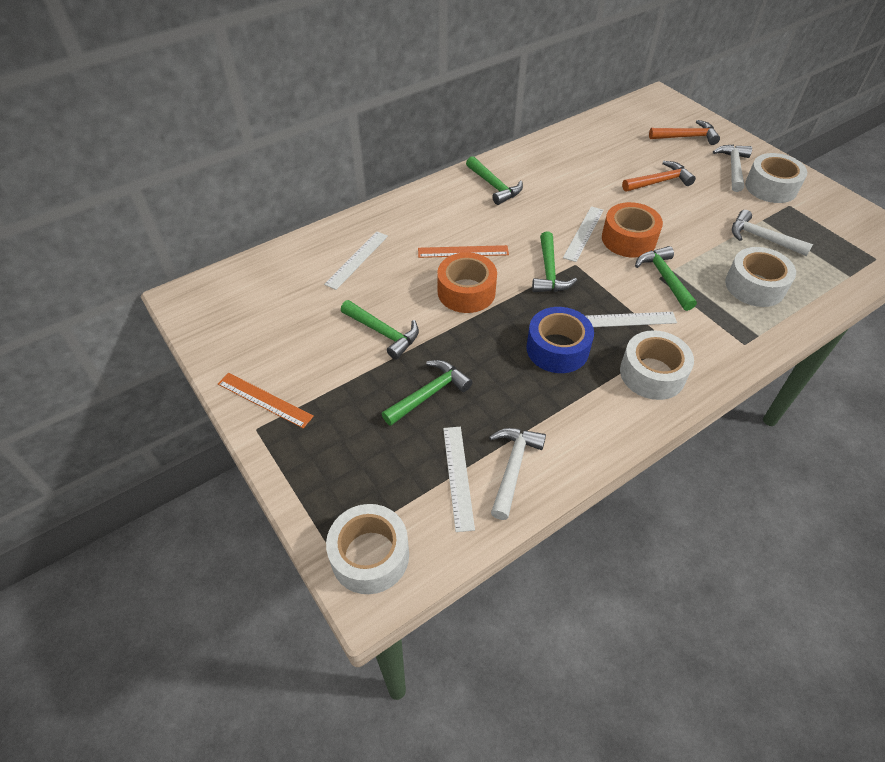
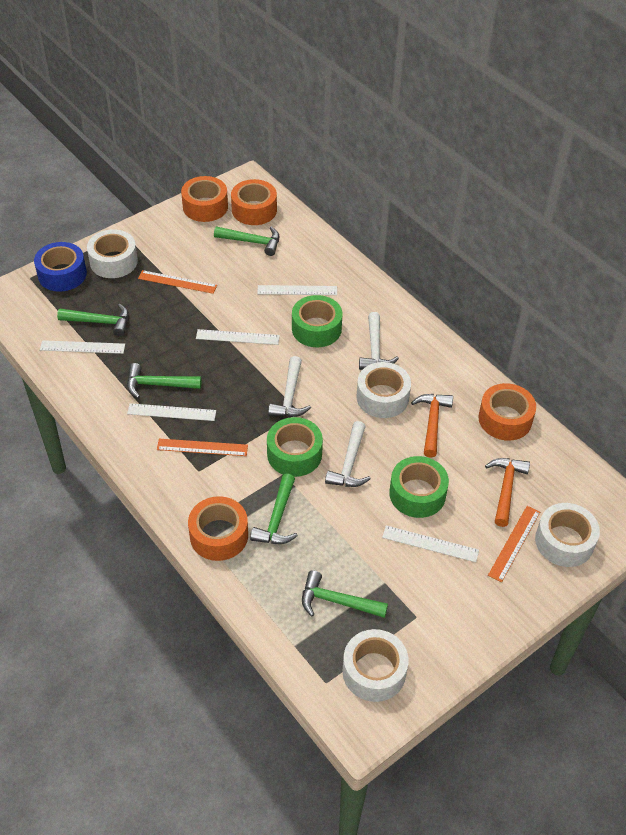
green tape: 0 -> 3
orange ruler: 2 -> 3
orange tape: 2 -> 4
white ruler: 4 -> 5

